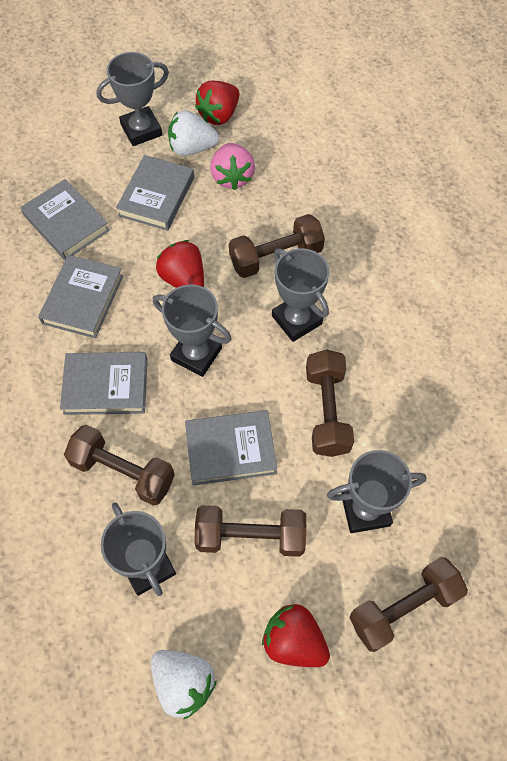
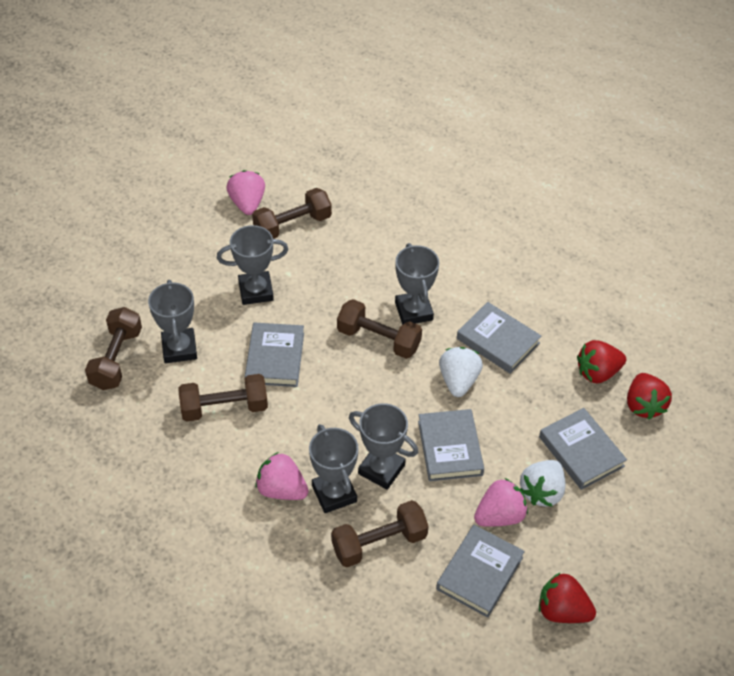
pink strawberry: 1 -> 3

